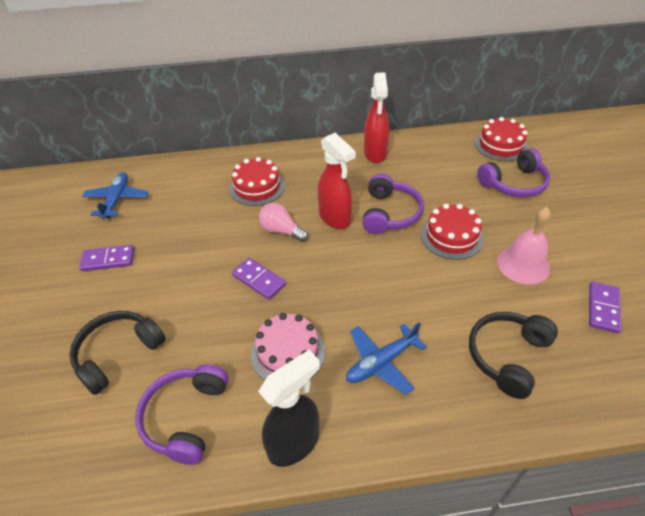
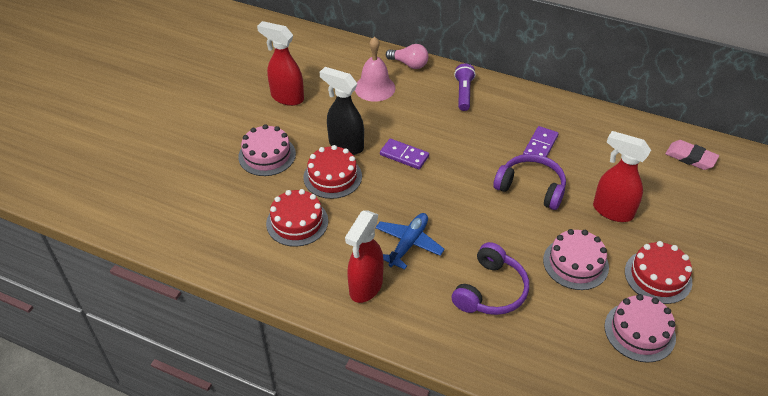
black headphones: 2 -> 0
blue plane: 2 -> 1
pink cake: 1 -> 3
pink eraser: 0 -> 1
purple domino: 3 -> 2
purple flashlight: 0 -> 1
purple headphones: 3 -> 2
red spray bottle: 2 -> 3

